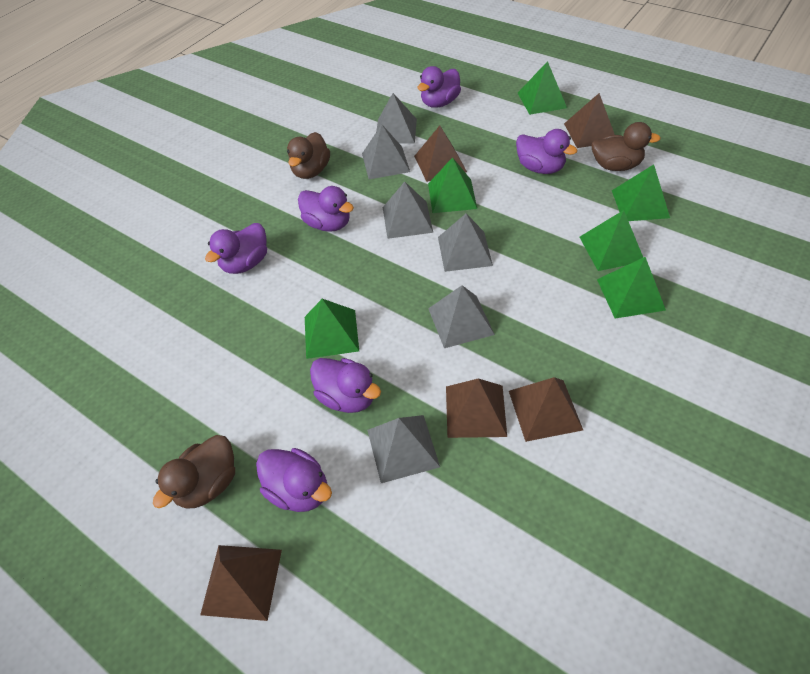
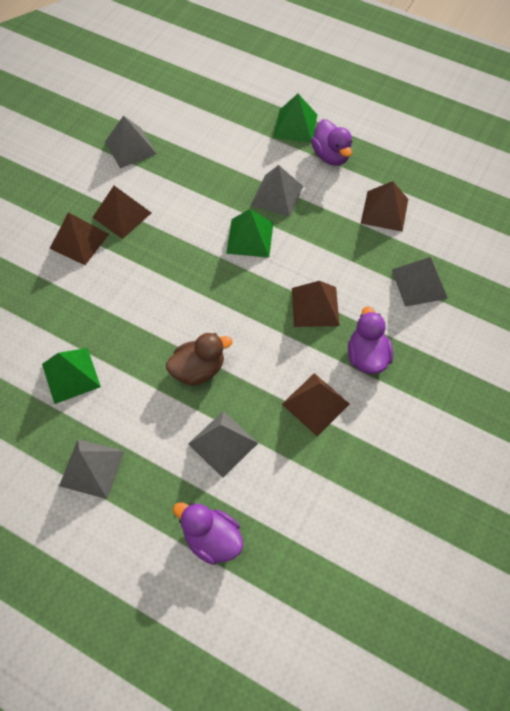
brown duck: 3 -> 1
green pyramid: 6 -> 3
grey pyramid: 6 -> 5
purple duck: 6 -> 3

